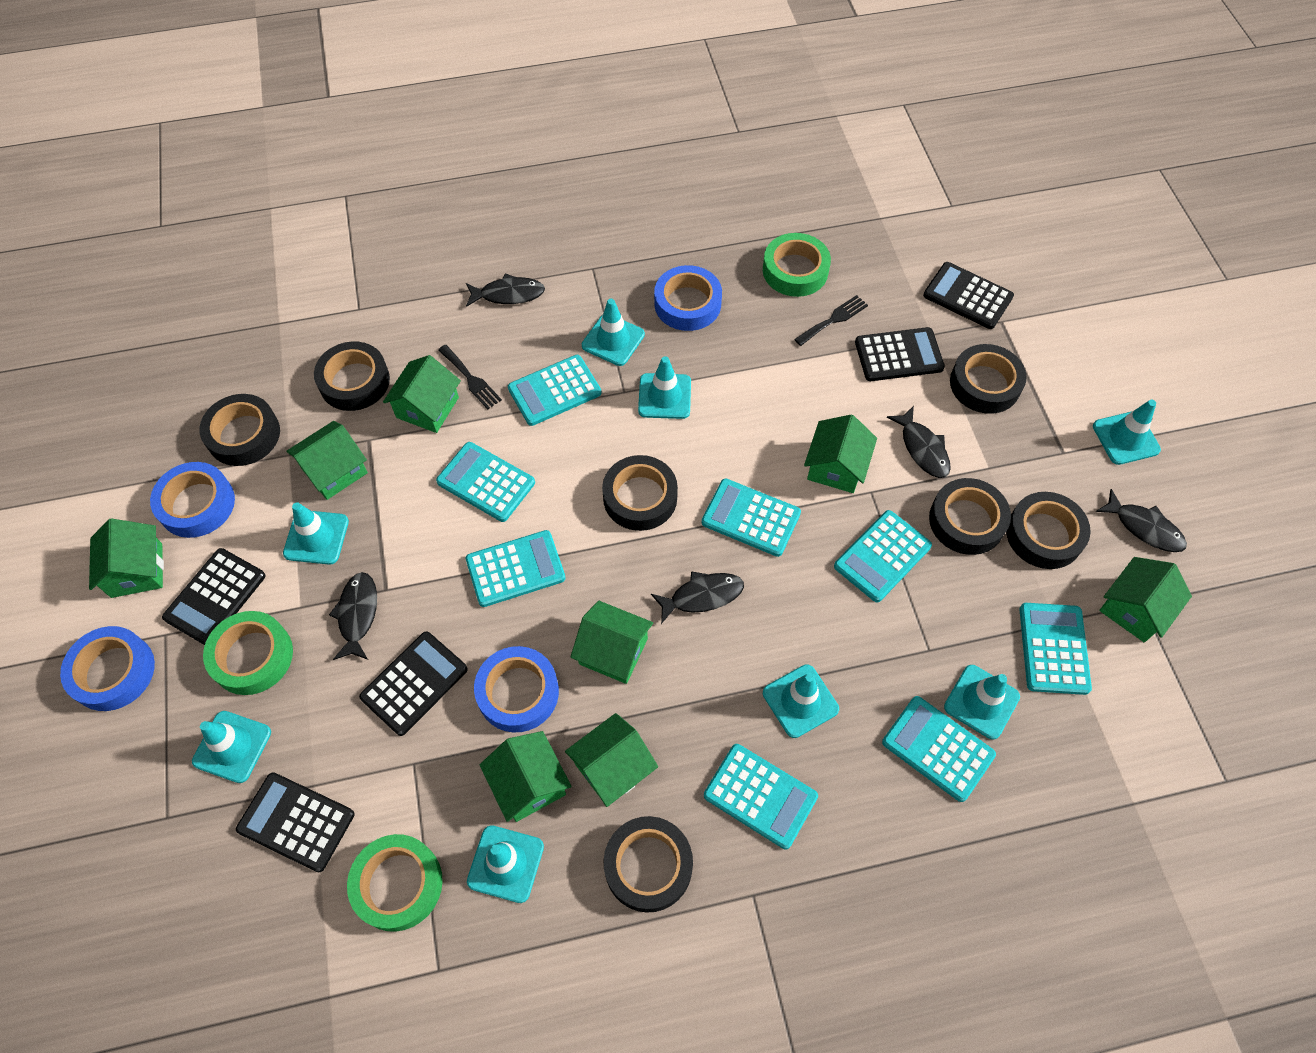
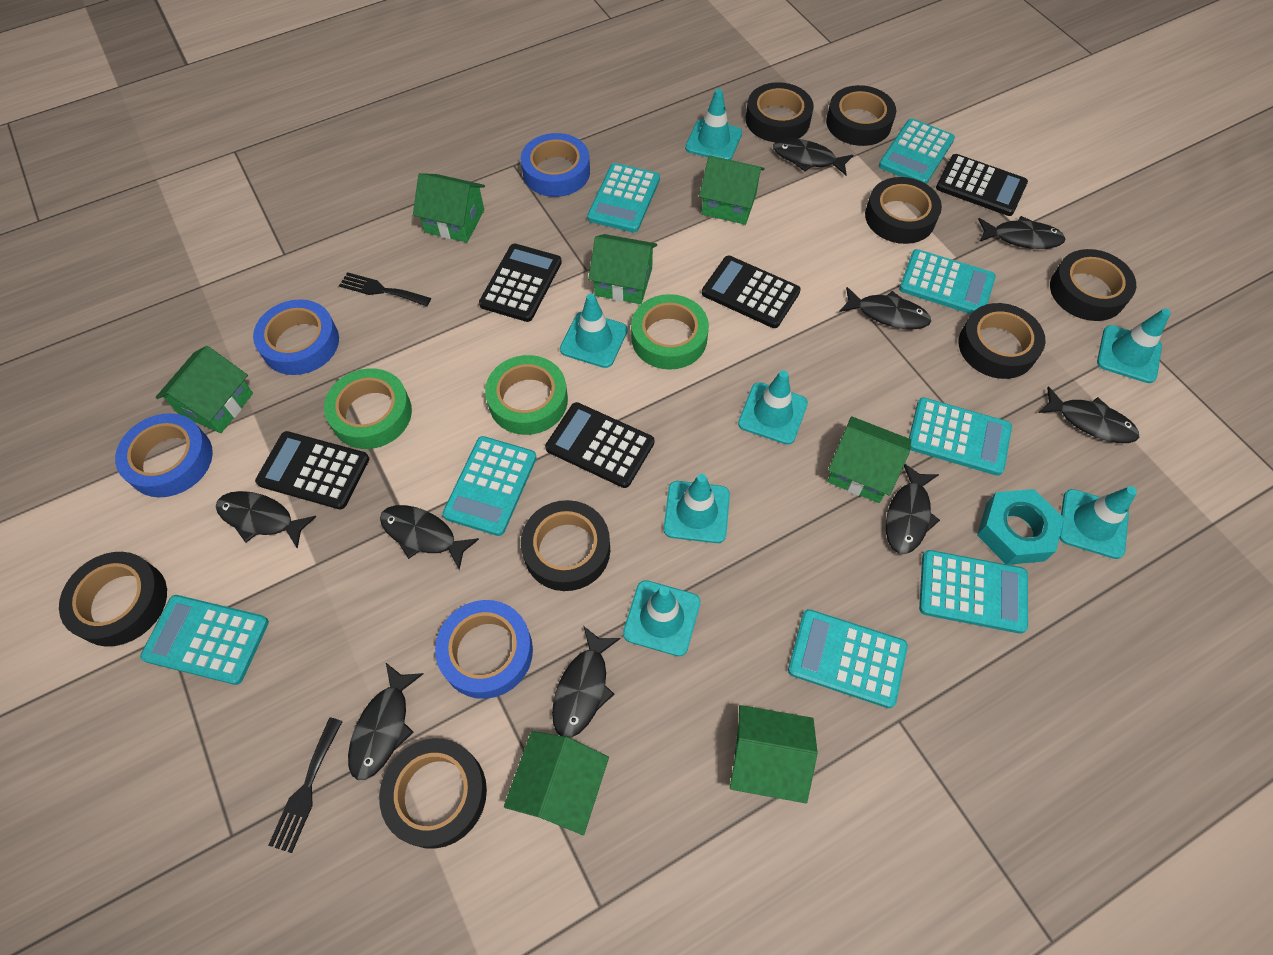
black fish: 5 -> 9
black tape: 7 -> 8
green house: 8 -> 7
turquoise nut: 0 -> 1
turquoise traffic cone: 8 -> 7

